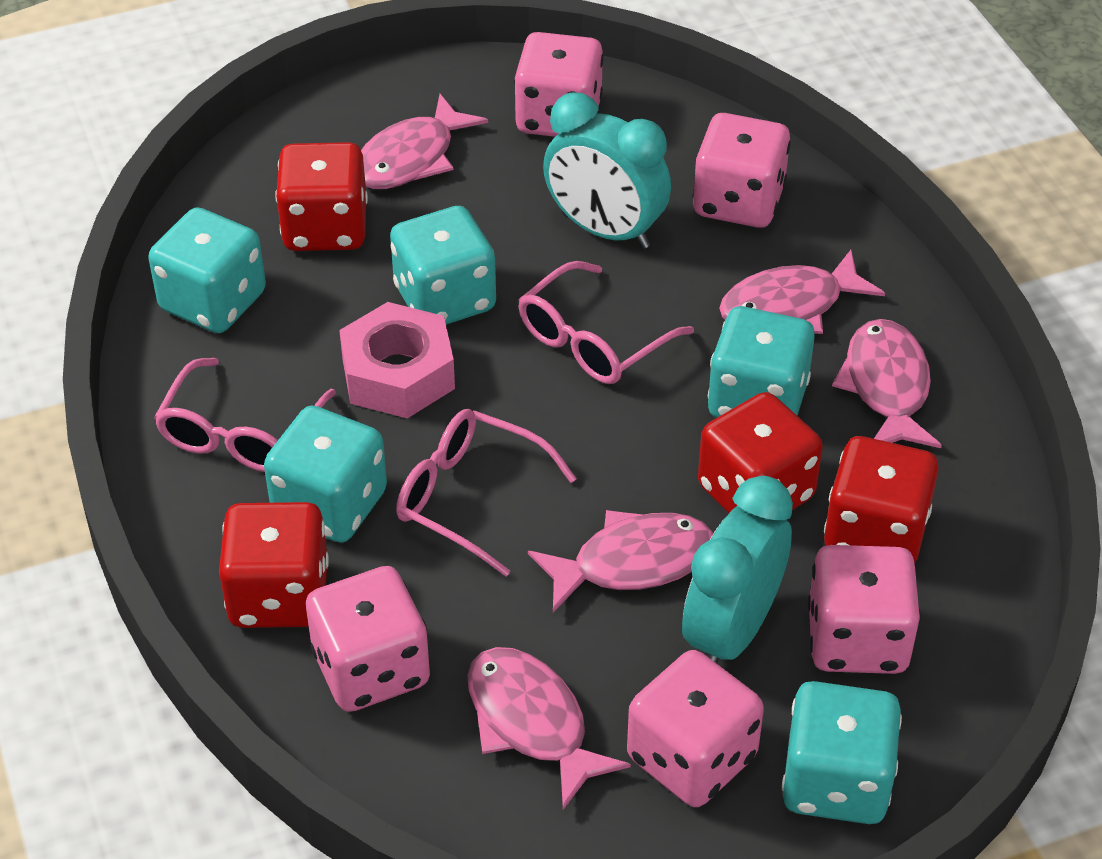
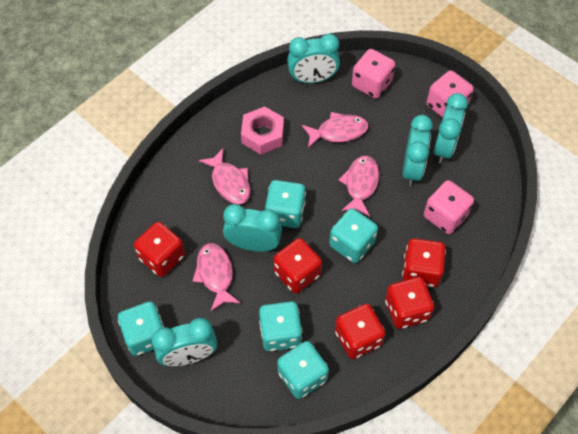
pink dice: 5 -> 3
pink fish: 5 -> 4
pink glasses: 3 -> 0
red dice: 4 -> 5
turquoise clock: 2 -> 5

